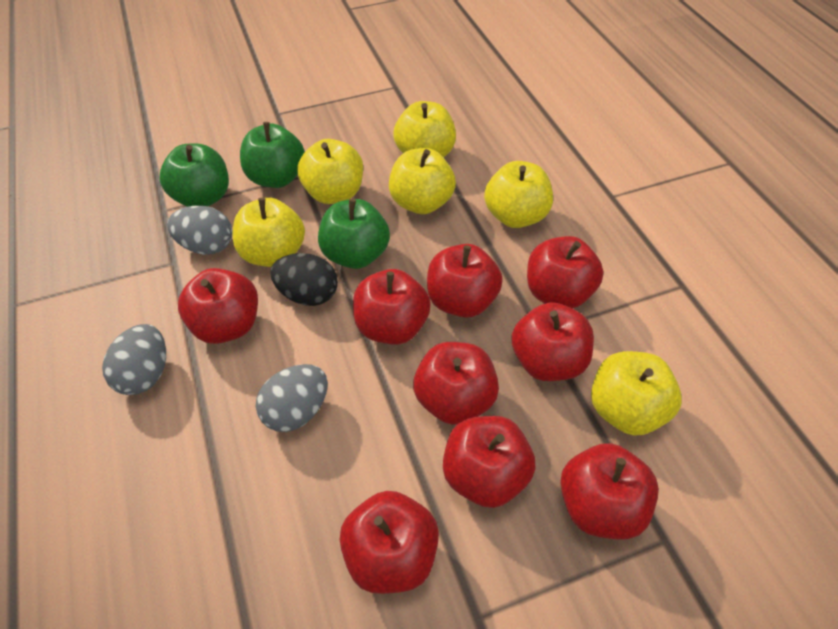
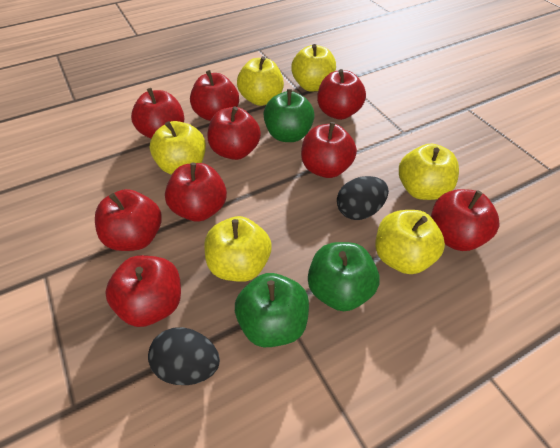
black egg: 1 -> 2
grey egg: 3 -> 0

